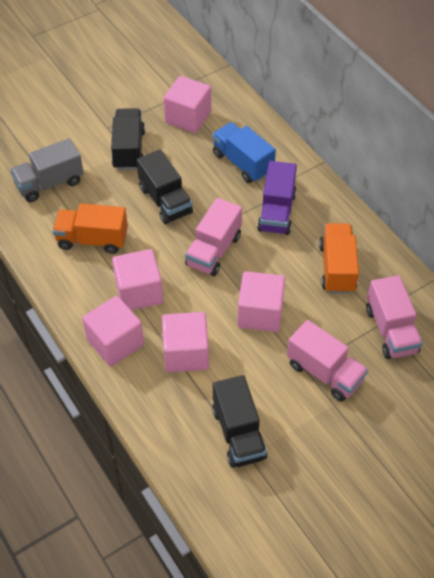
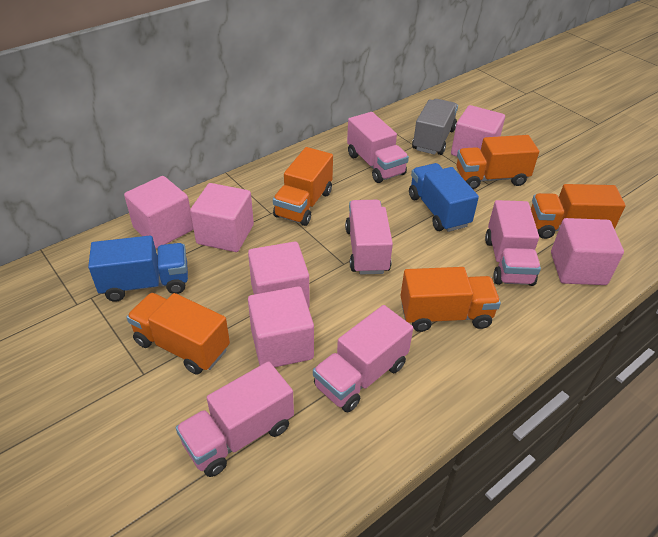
black truck: 3 -> 0
blue truck: 1 -> 2
orange truck: 2 -> 5
pink cube: 5 -> 6
pink truck: 3 -> 5
purple truck: 1 -> 0

